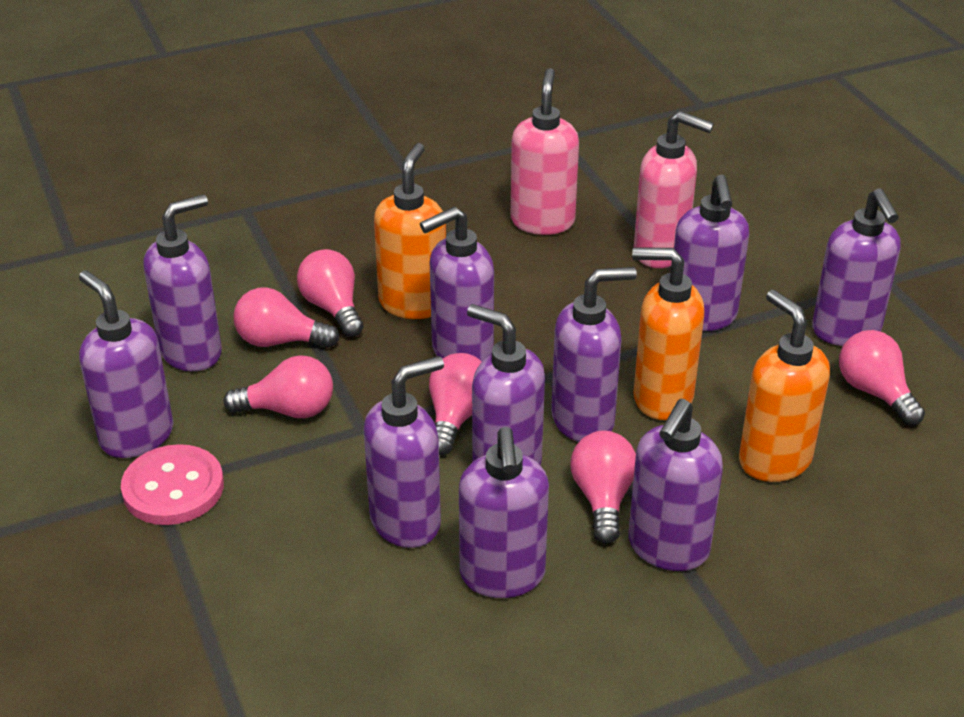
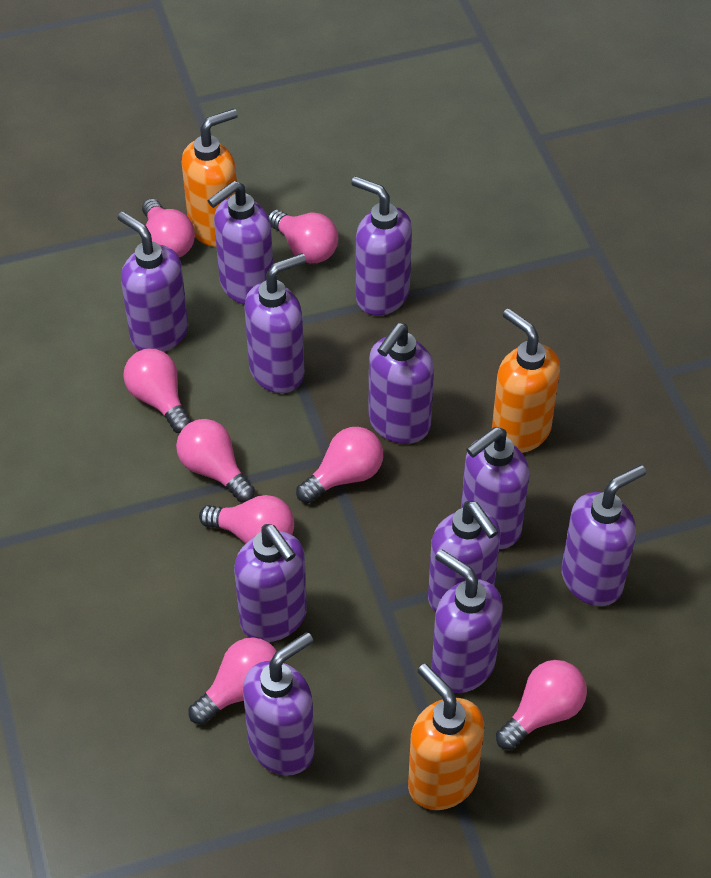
pink button: 1 -> 0
pink light bulb: 6 -> 8
pink soap dispenser: 2 -> 0
purple soap dispenser: 10 -> 11

